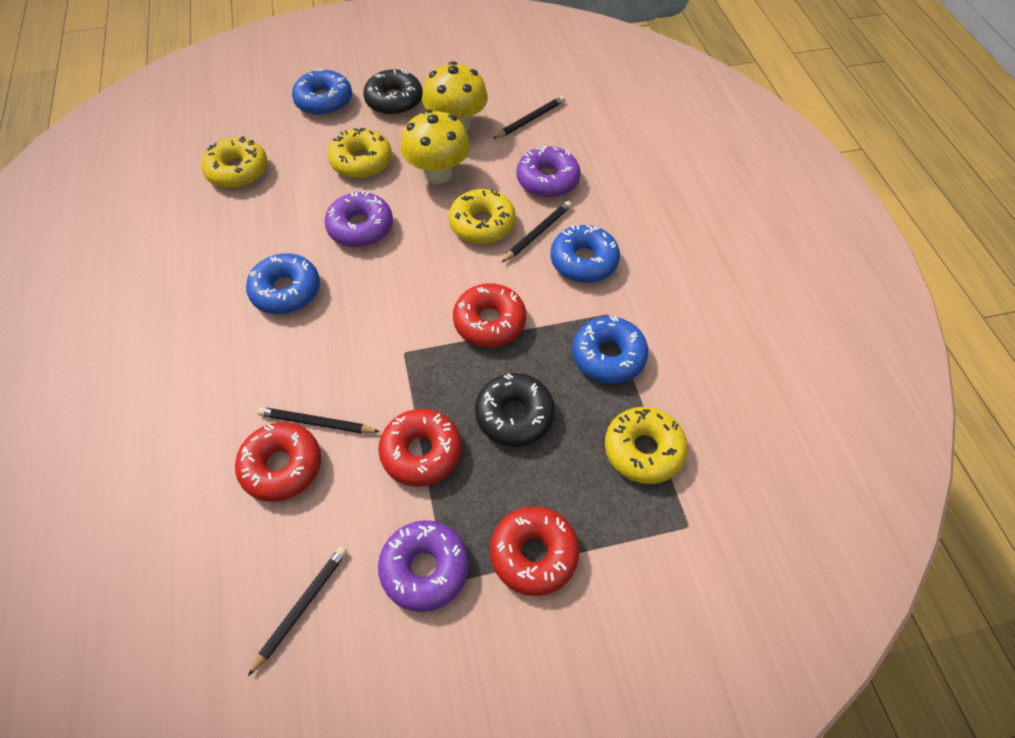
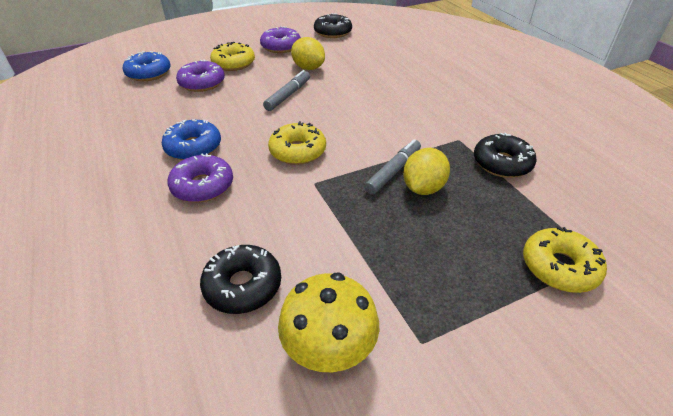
black donut: 2 -> 3
black pencil: 4 -> 0
blue donut: 4 -> 2
grey marker: 0 -> 2
red donut: 4 -> 0
yellow donut: 4 -> 3
yellow lemon: 0 -> 2
yellow mushroom: 2 -> 1

